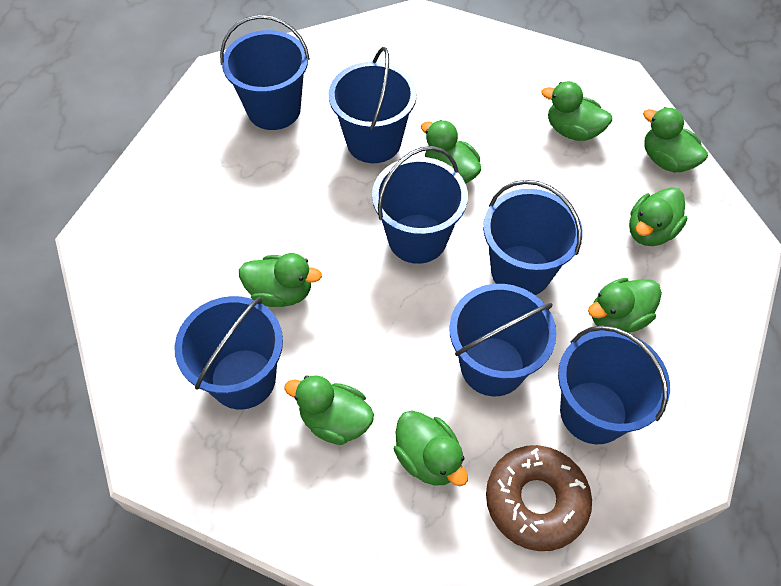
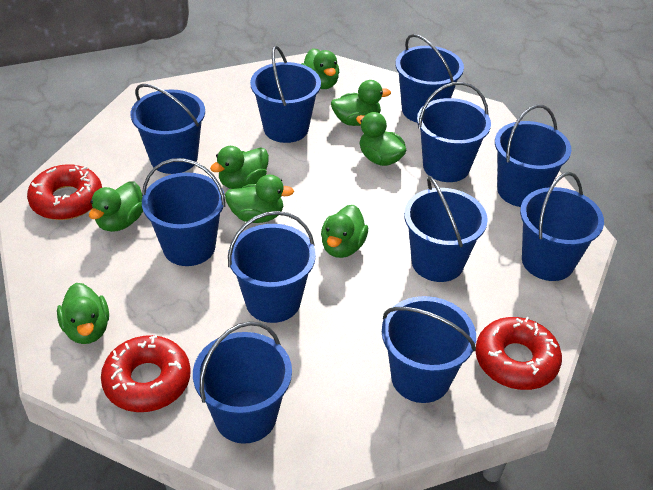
blue bucket: 7 -> 11
brown donut: 1 -> 0
red donut: 0 -> 3

